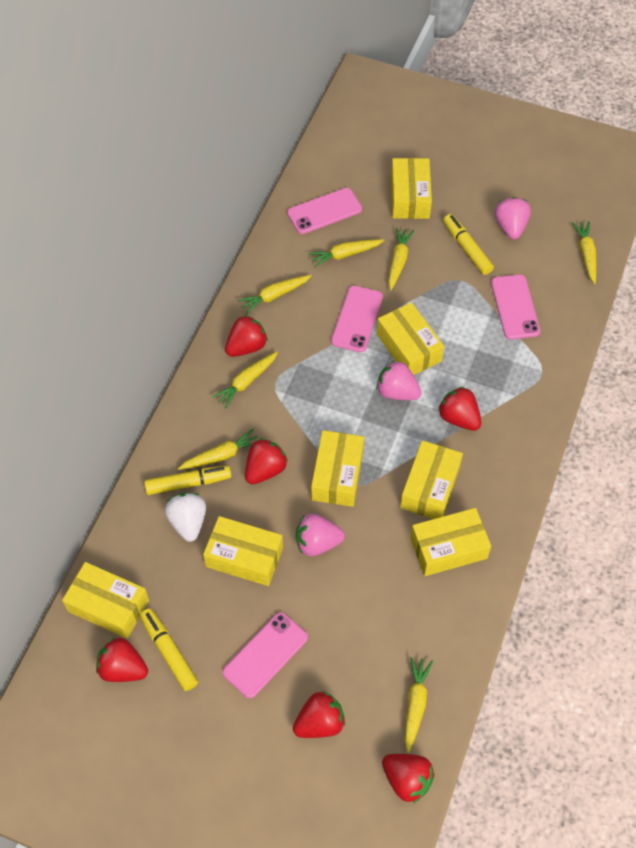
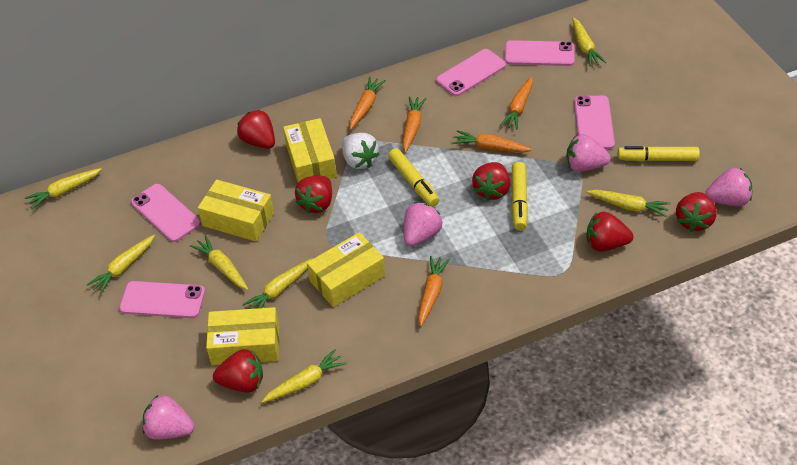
orange carrot: 0 -> 5
pink phone: 4 -> 5
pink strawberry: 3 -> 4
yellow box: 7 -> 4

